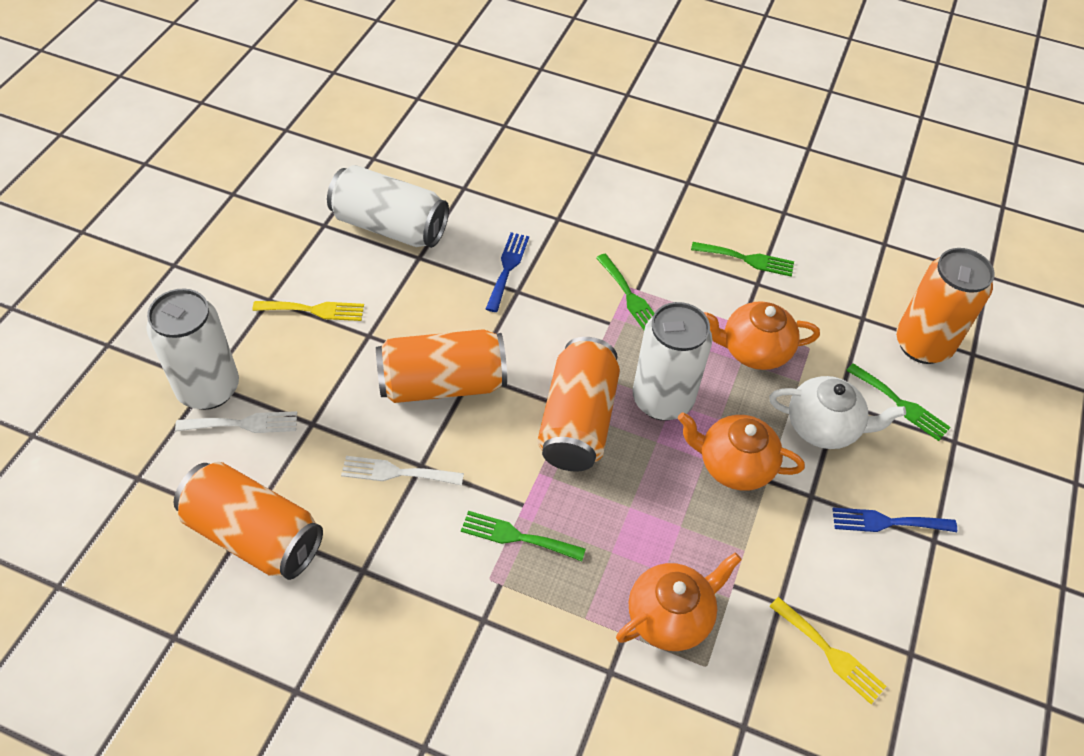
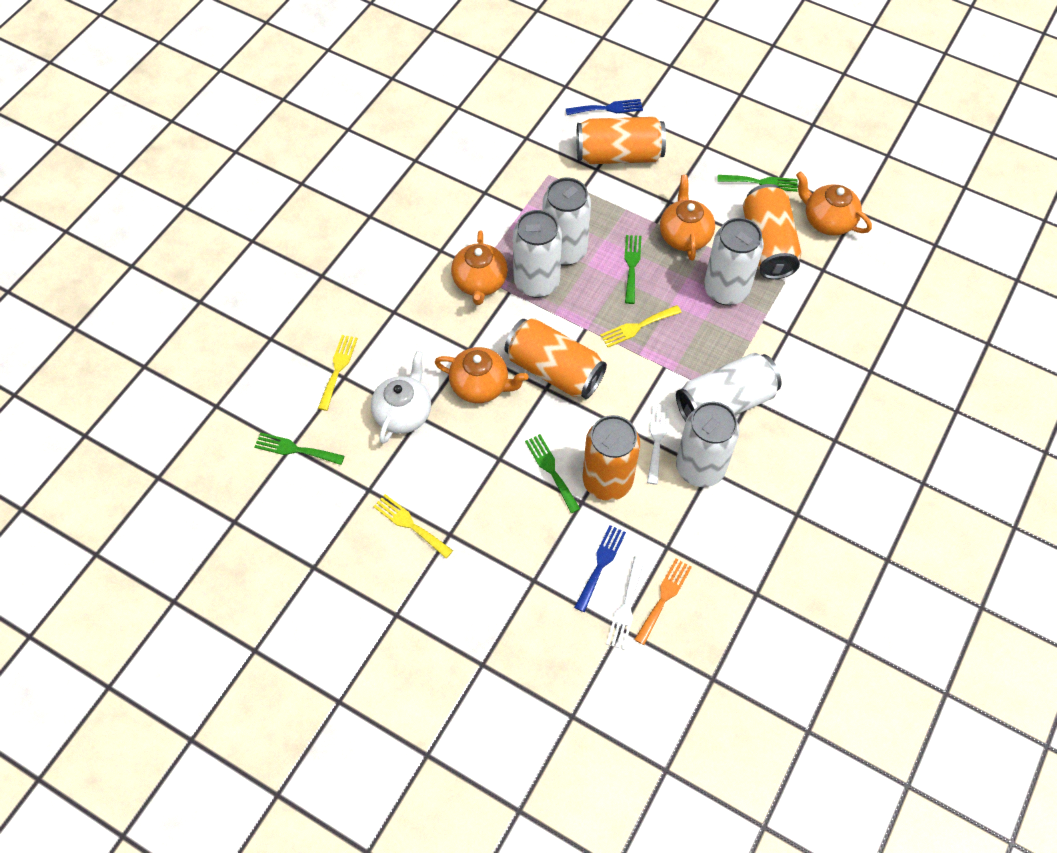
orange fork: 0 -> 1
orange teapot: 3 -> 4
white can: 3 -> 5
yellow fork: 2 -> 3

